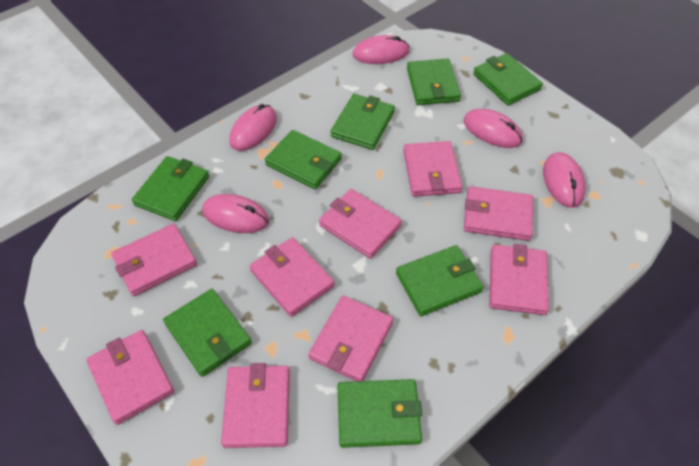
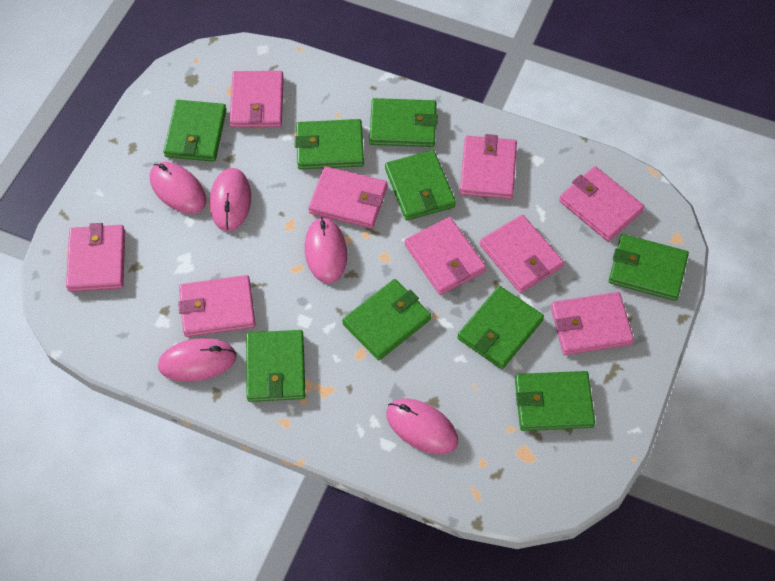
green wallet: 8 -> 9

